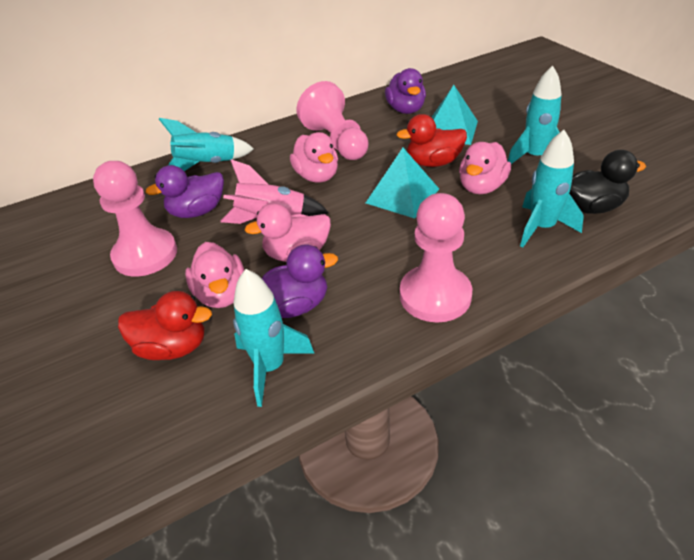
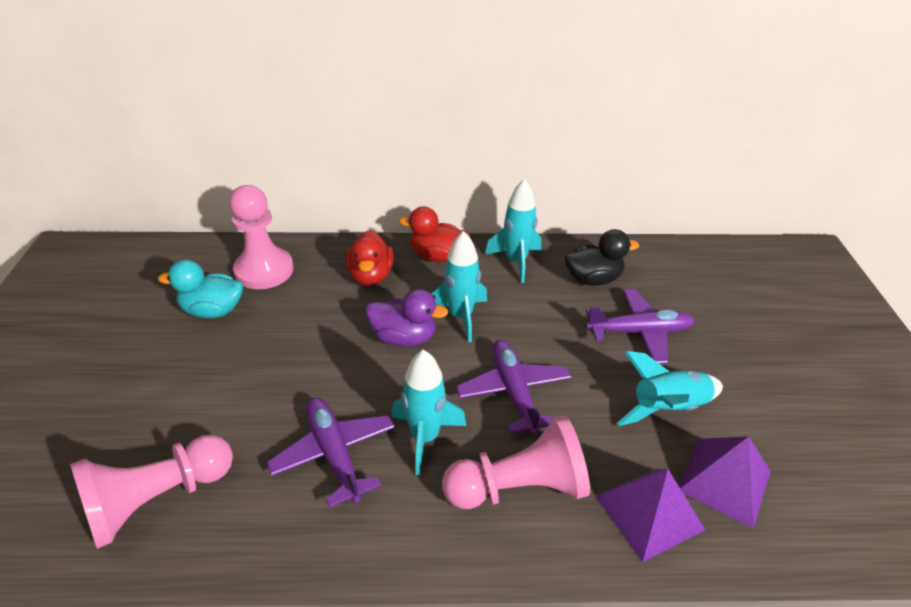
pink duck: 4 -> 0
pink rocket: 1 -> 0
purple duck: 3 -> 1
purple plane: 0 -> 3
purple pyramid: 0 -> 2
turquoise duck: 0 -> 1
turquoise pyramid: 2 -> 0

